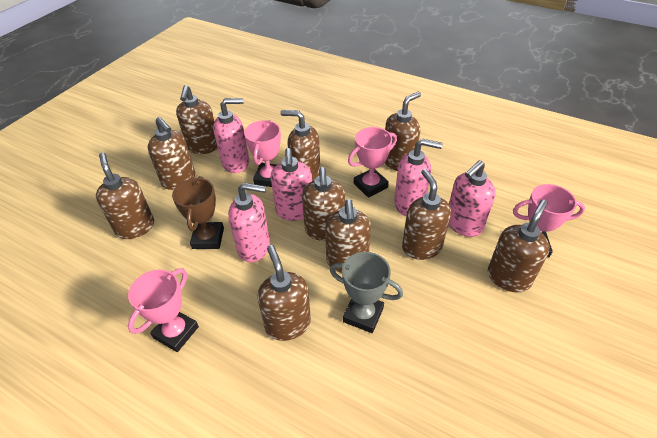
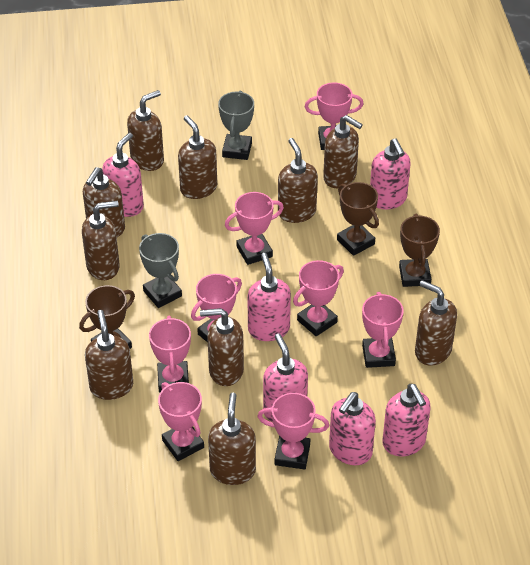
brown trophy: 1 -> 3
grey trophy: 1 -> 2
pink soap dispenser: 5 -> 6
pink trophy: 4 -> 8

